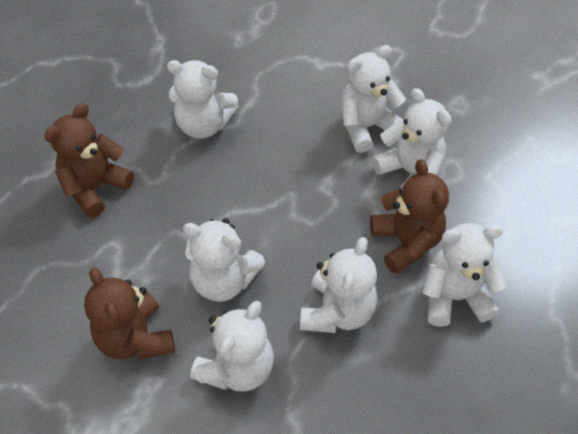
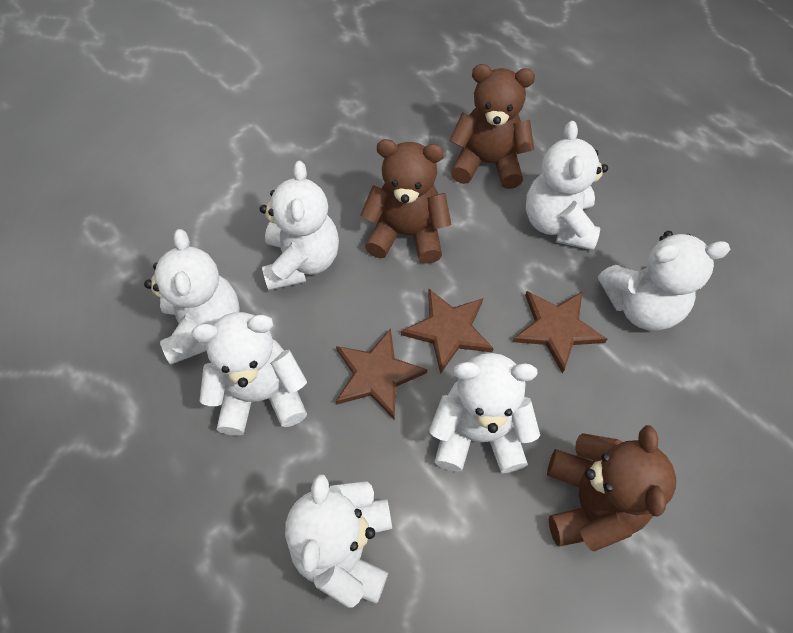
brown star: 0 -> 3

